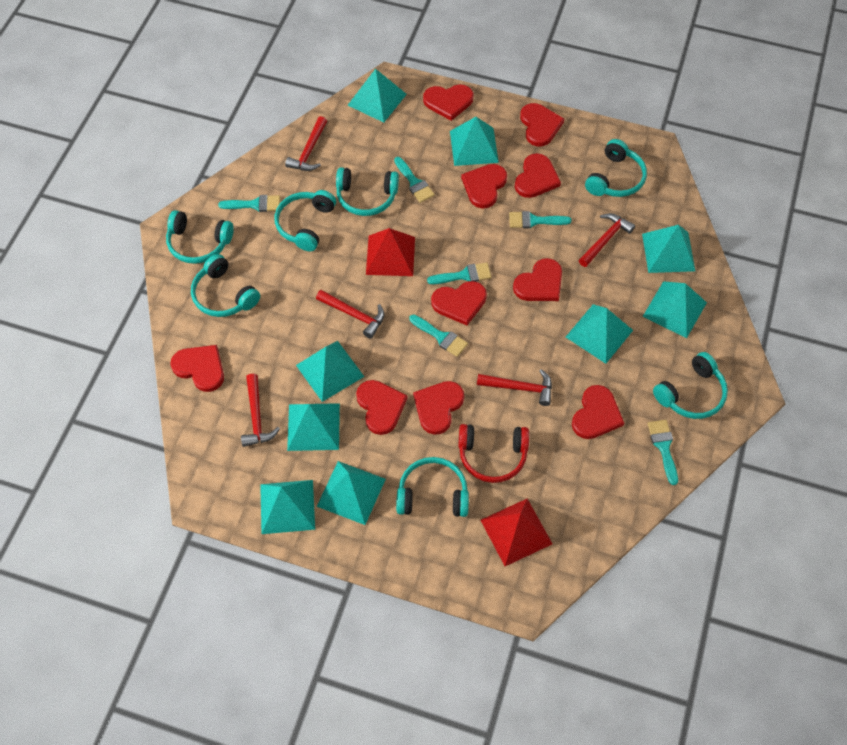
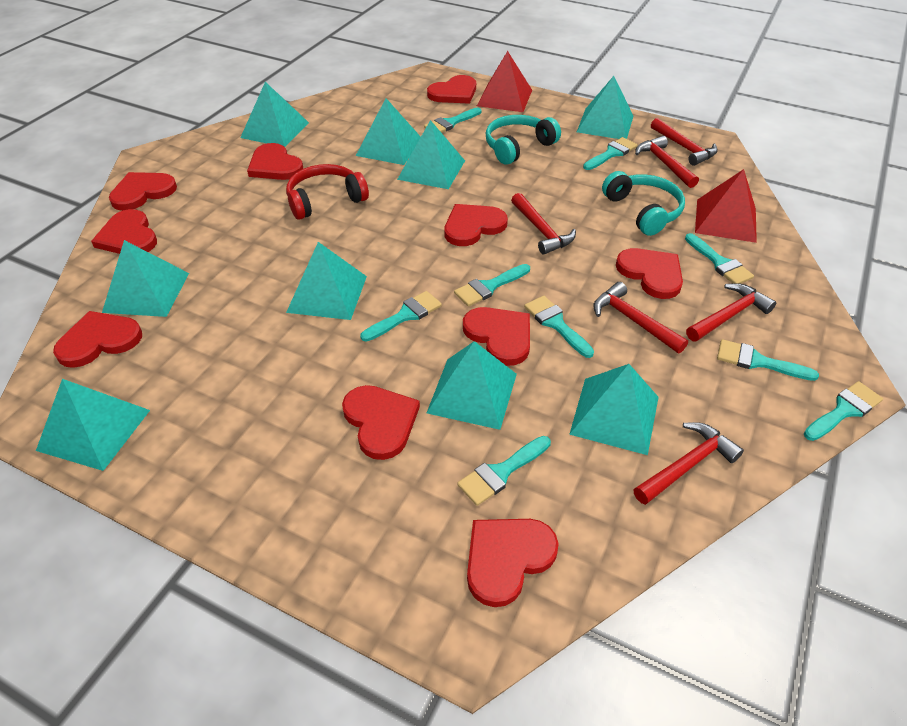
red hammer: 5 -> 6
turquoise brush: 6 -> 9
turquoise headphones: 7 -> 2

